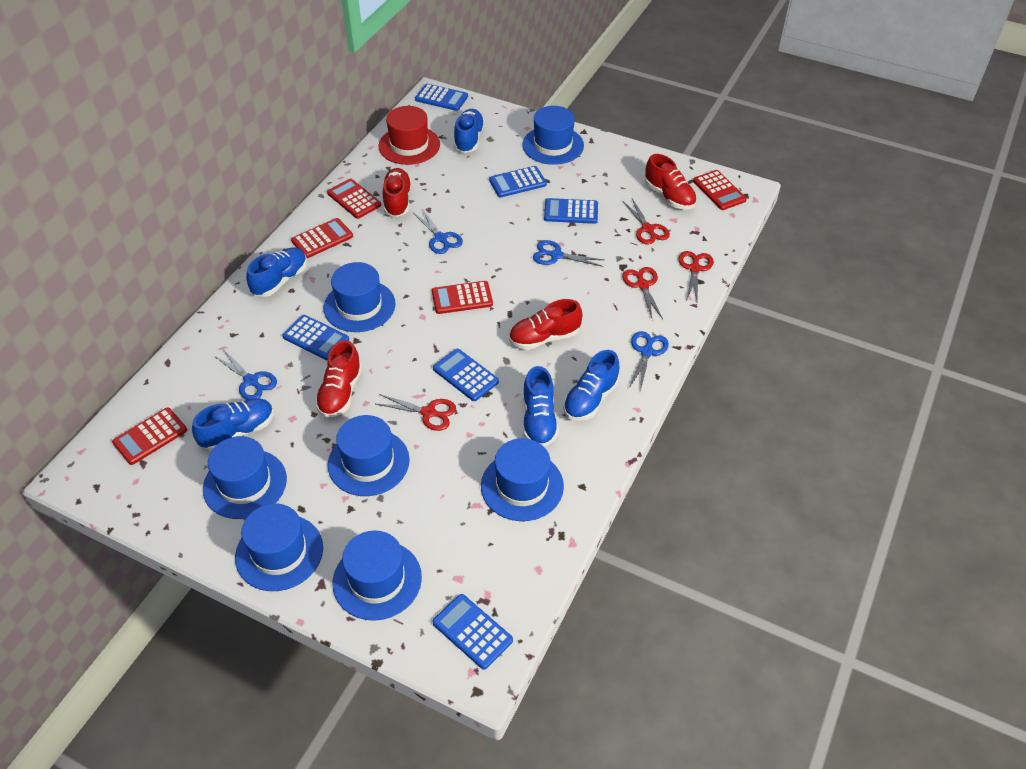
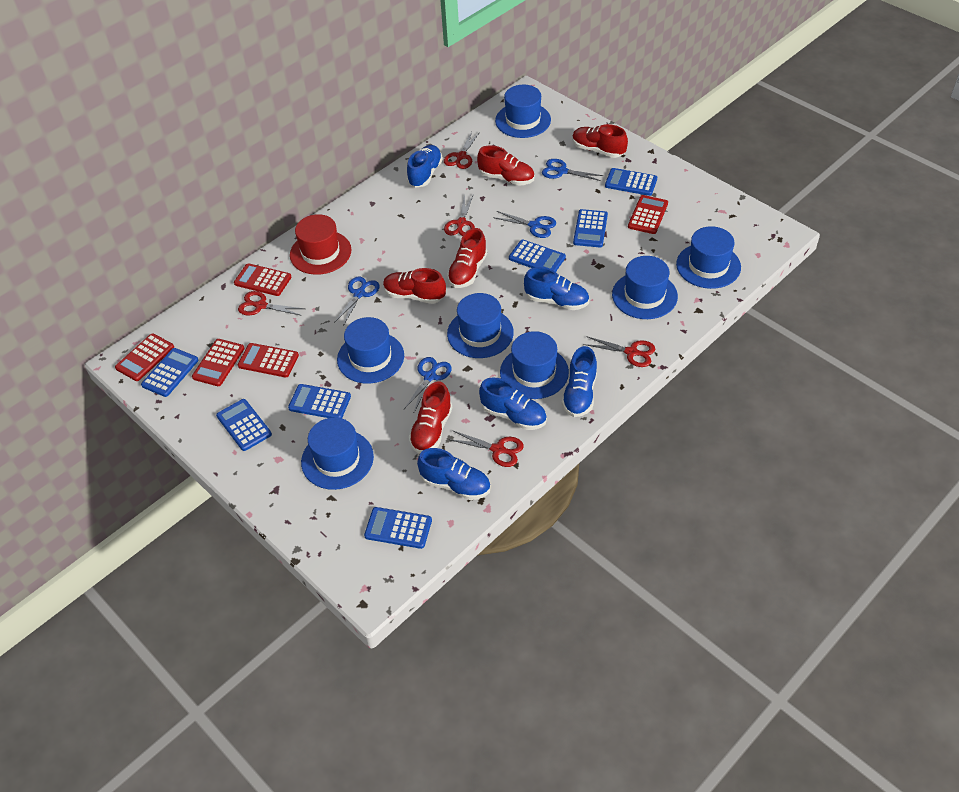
blue calculator: 6 -> 7
red scissors: 4 -> 5
red shoe: 4 -> 5

